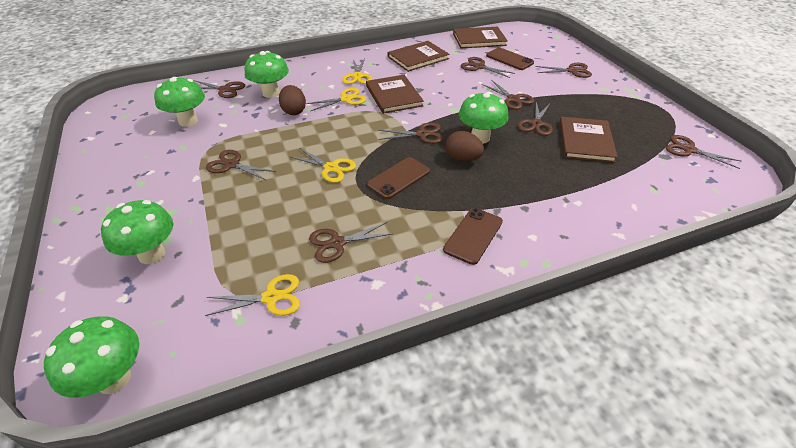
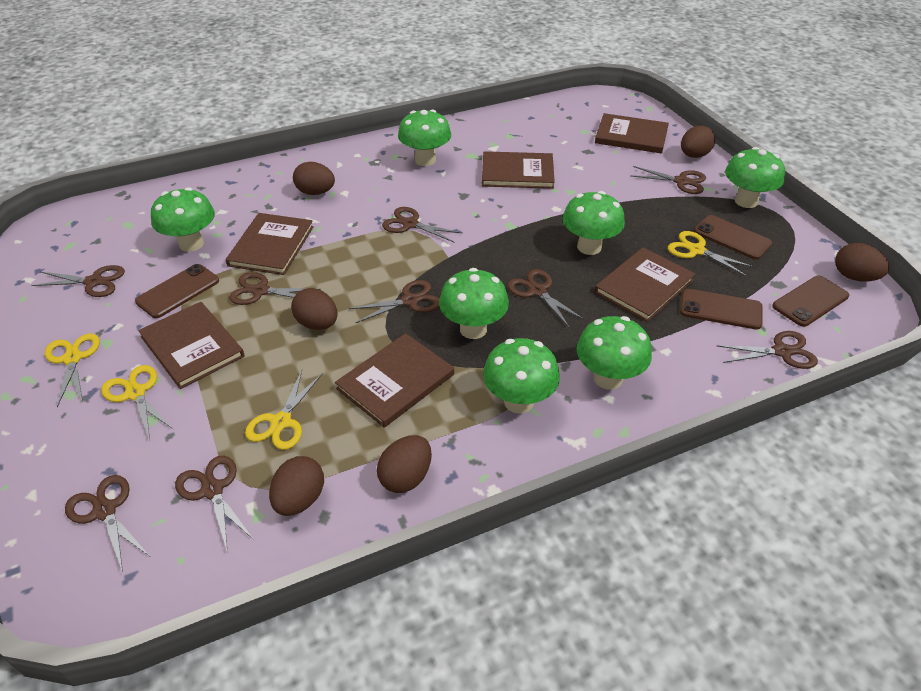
brown book: 4 -> 6
brown egg: 2 -> 6
brown phone: 3 -> 4
green mushroom: 5 -> 7

